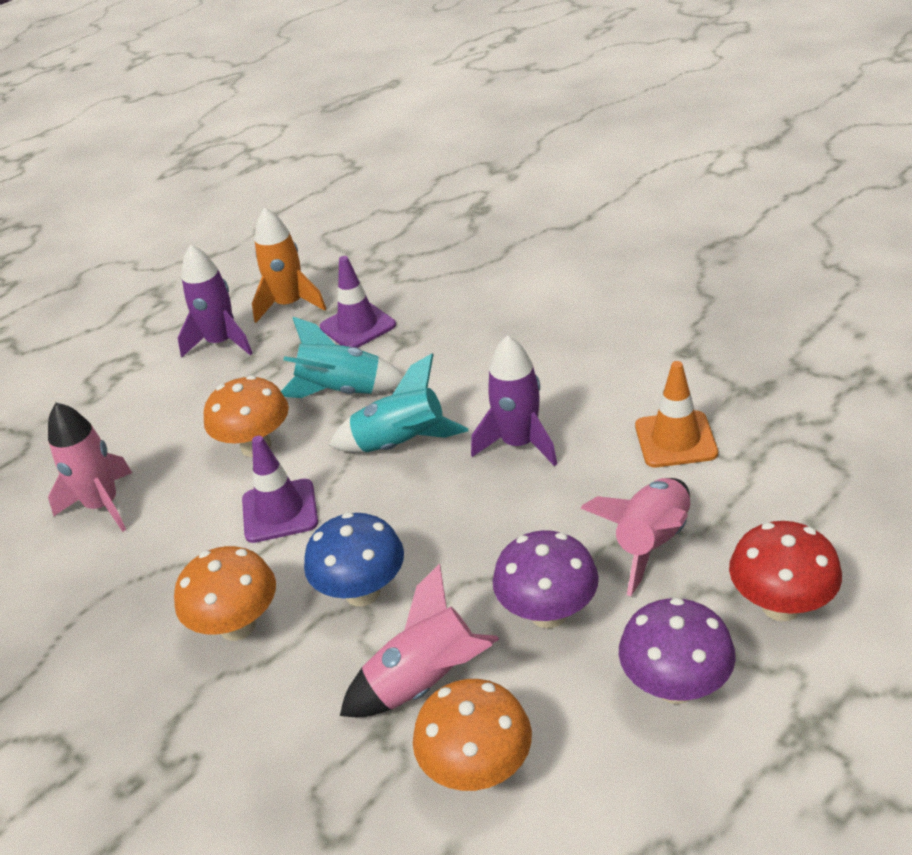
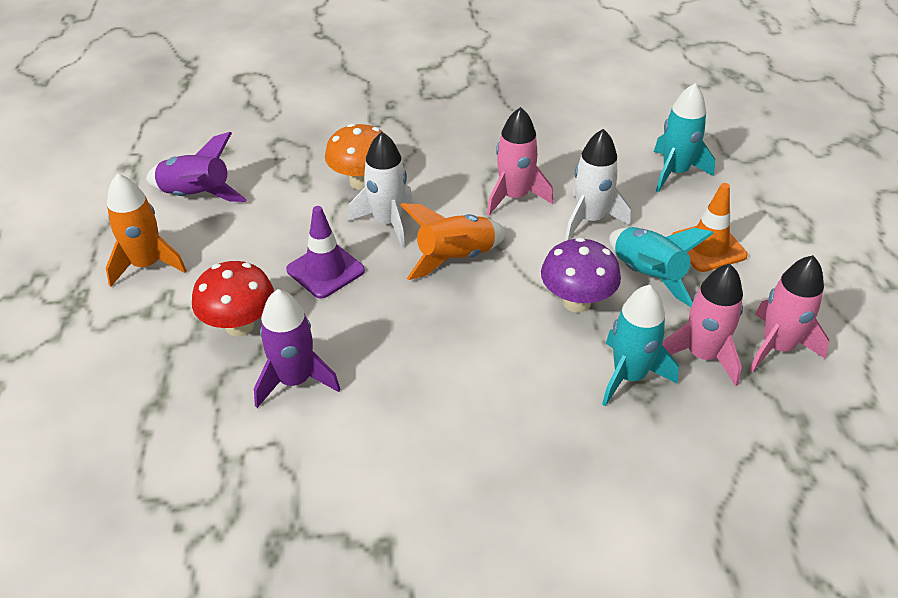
blue mushroom: 1 -> 0
orange mushroom: 3 -> 1
orange rocket: 1 -> 2
purple mushroom: 2 -> 1
purple traffic cone: 2 -> 1
turquoise rocket: 2 -> 3
white rocket: 0 -> 2

